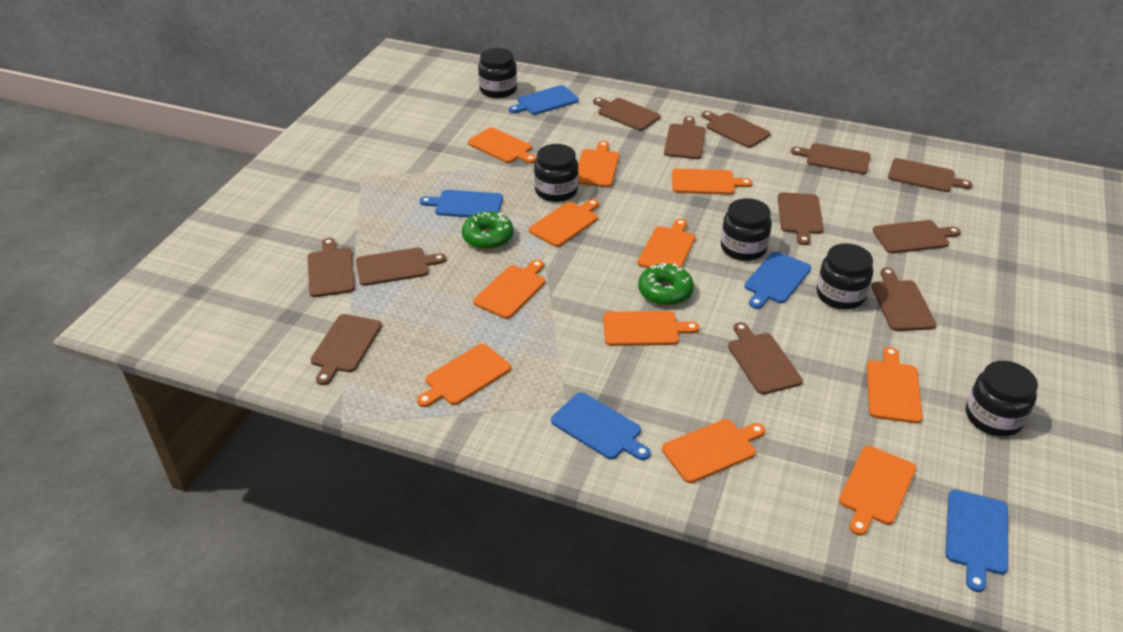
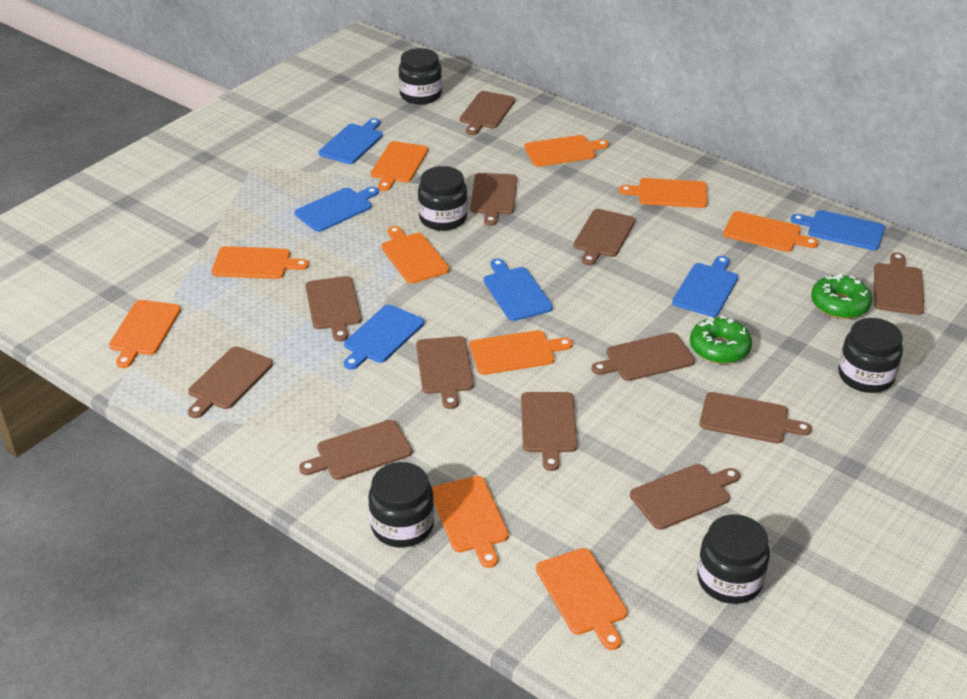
blue cutting board: 5 -> 6
orange cutting board: 11 -> 10

